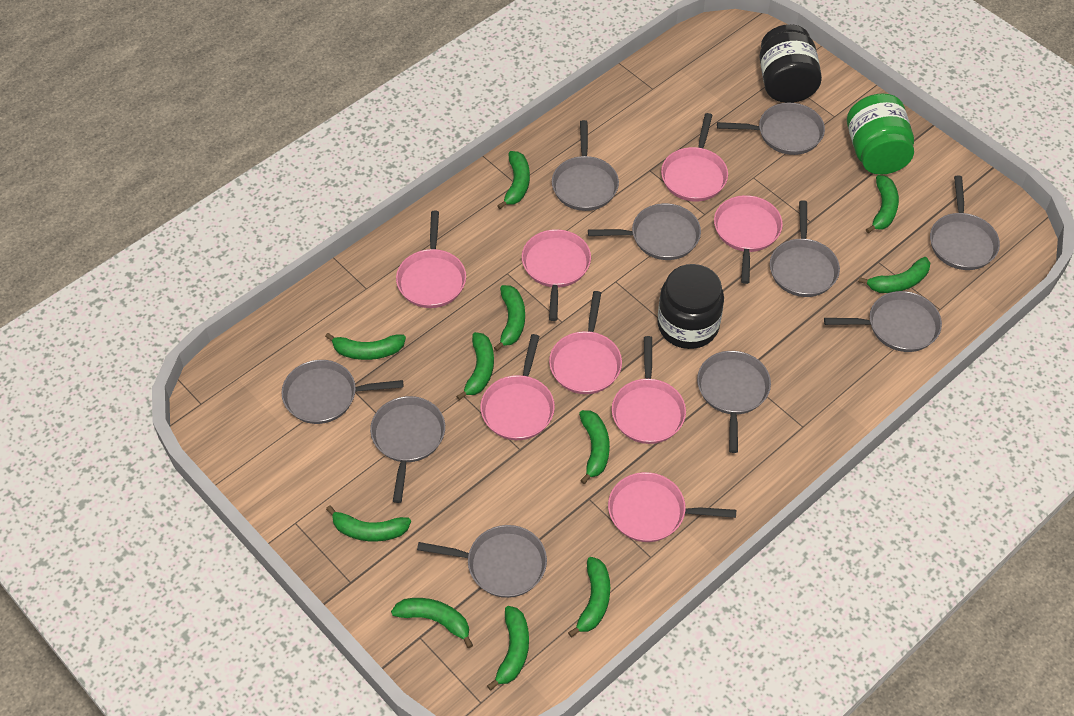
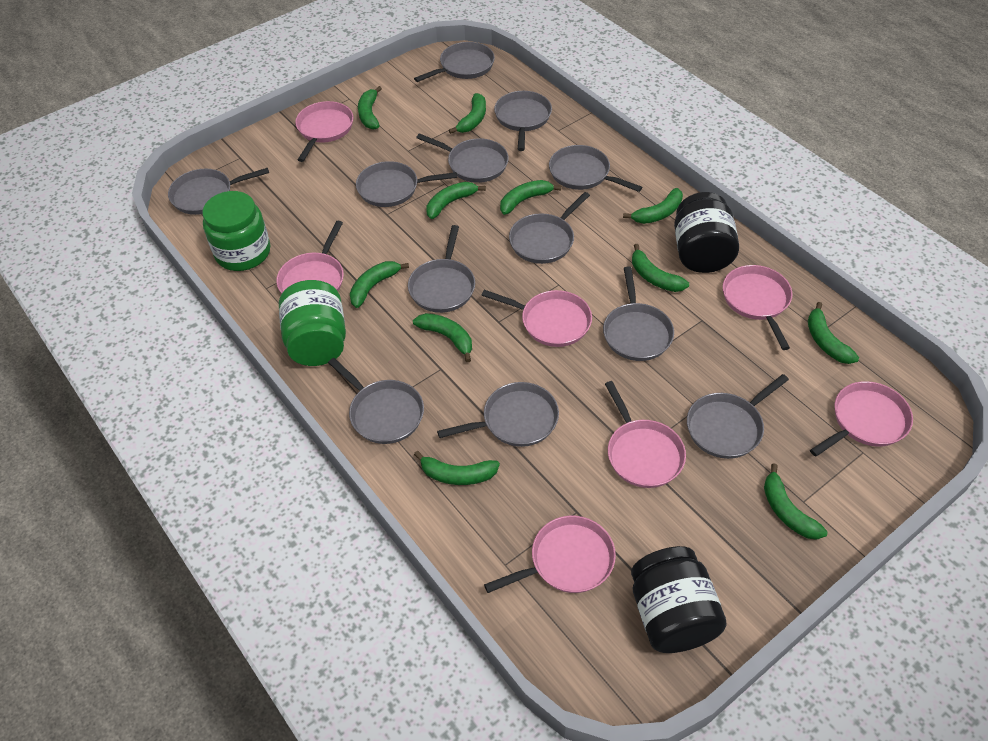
green jar: 1 -> 2
grey pan: 10 -> 12
pink pan: 8 -> 7

